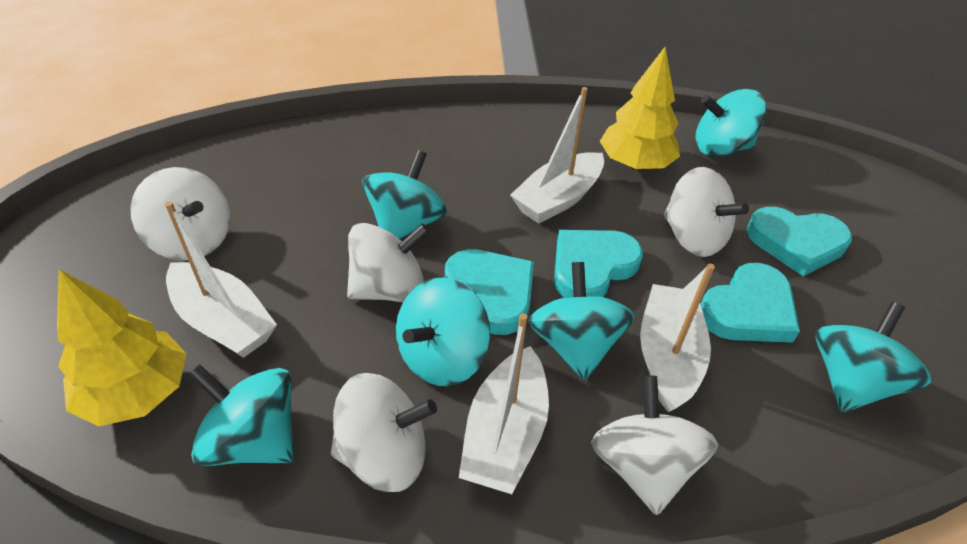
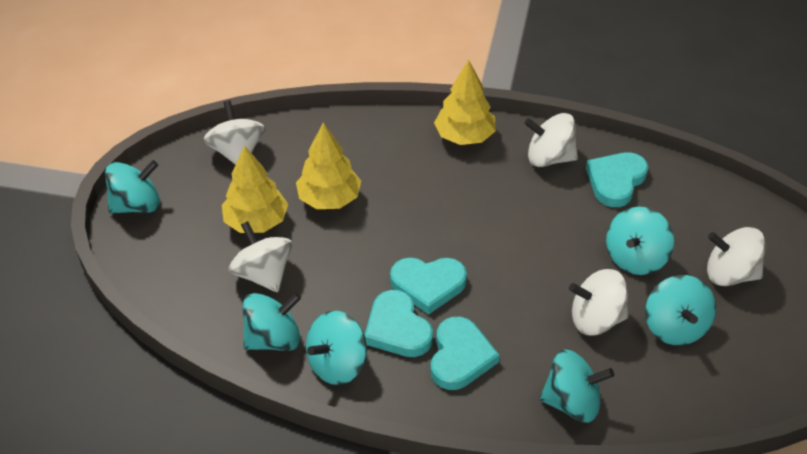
white boat: 4 -> 0
yellow tree: 2 -> 3

